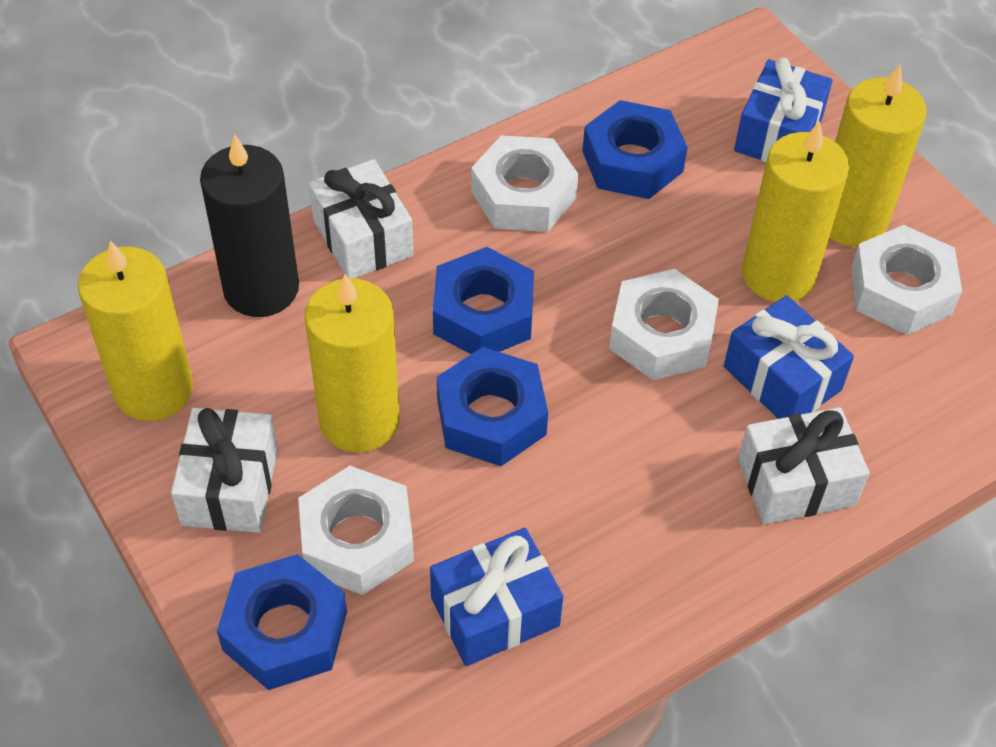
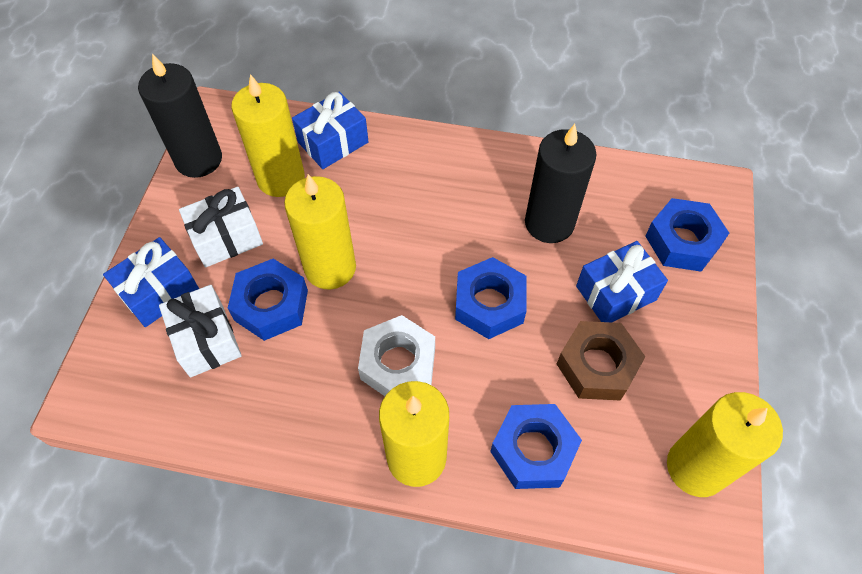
black candle: 1 -> 2
brown nut: 0 -> 1
white gift: 3 -> 2
white nut: 4 -> 1

